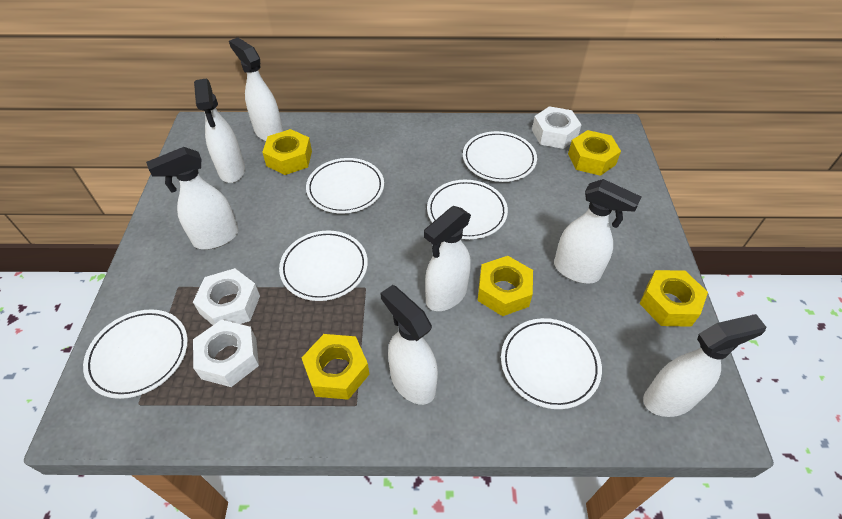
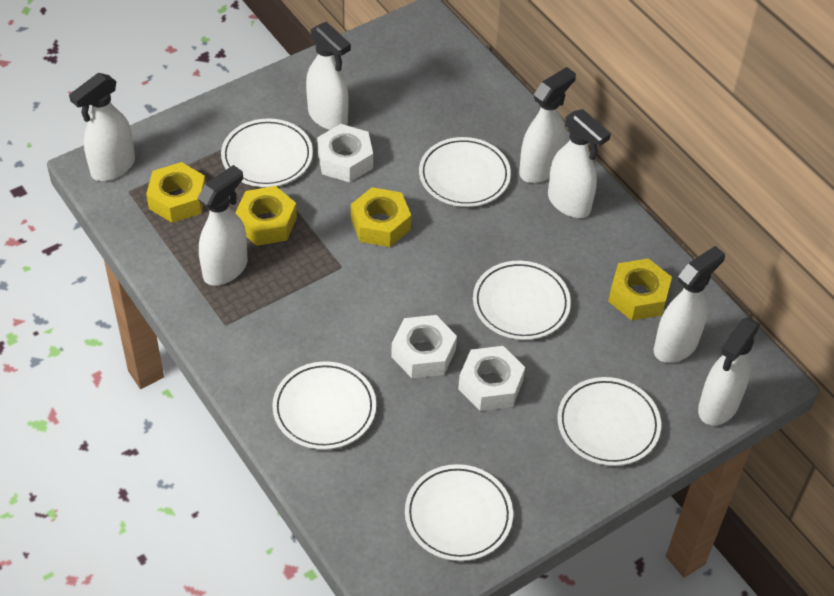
yellow nut: 5 -> 4

